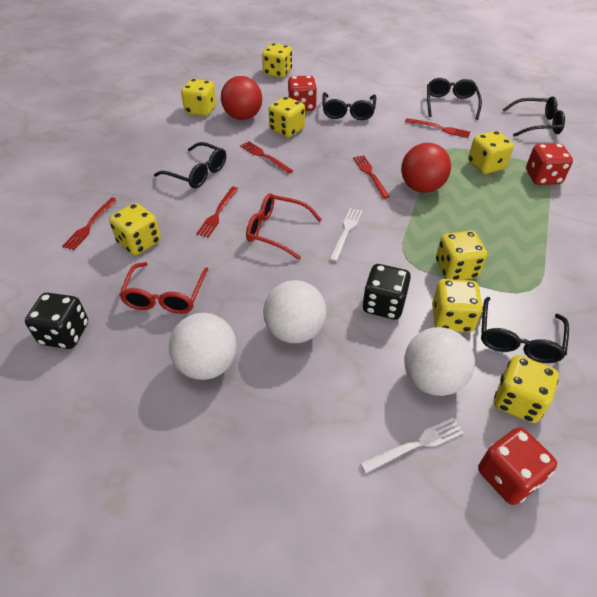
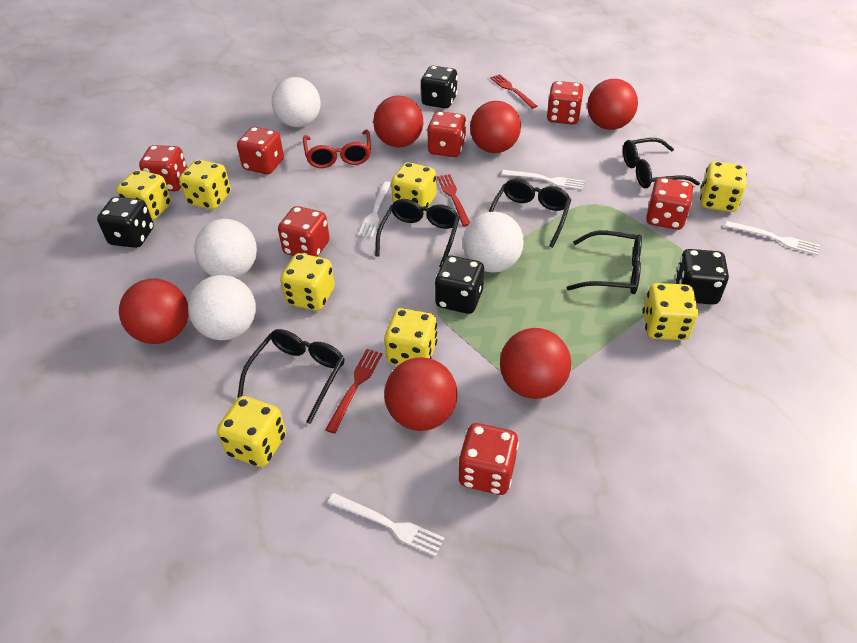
black dice: 2 -> 4
red ball: 2 -> 6
red dice: 3 -> 7
red fork: 5 -> 3
red glasses: 2 -> 1
white ball: 3 -> 4
white fork: 2 -> 4

